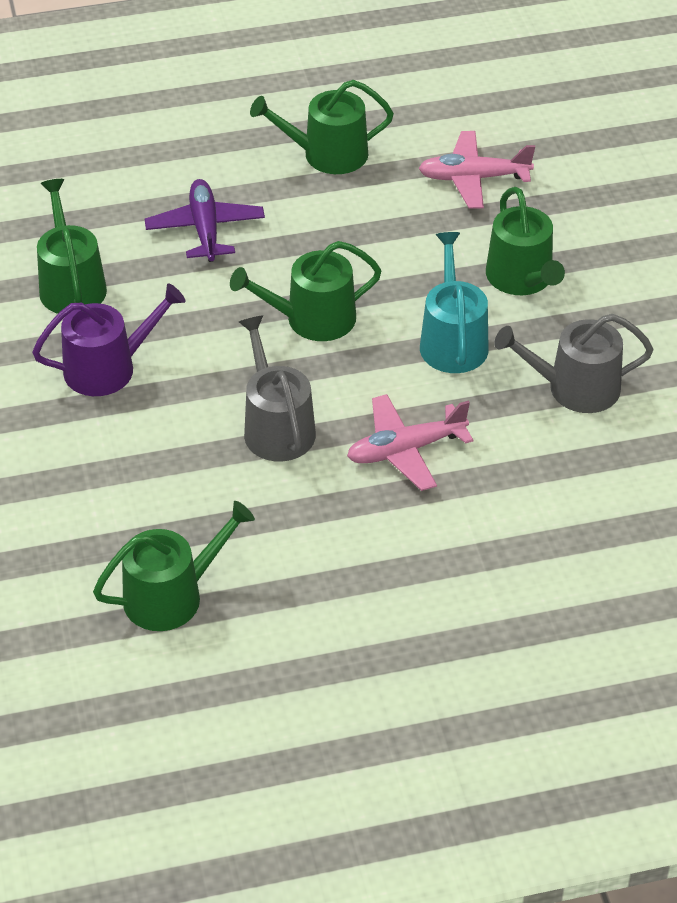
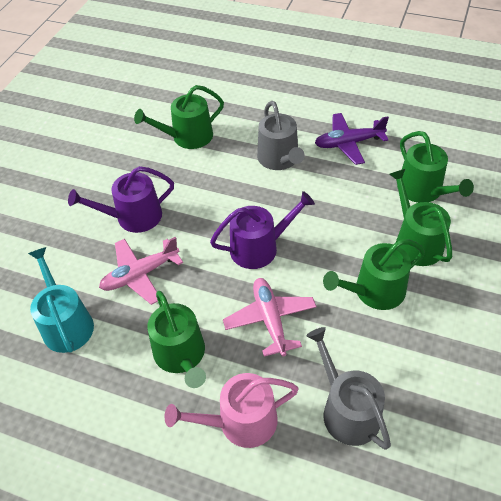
pink watering can: 0 -> 1
purple watering can: 1 -> 2

